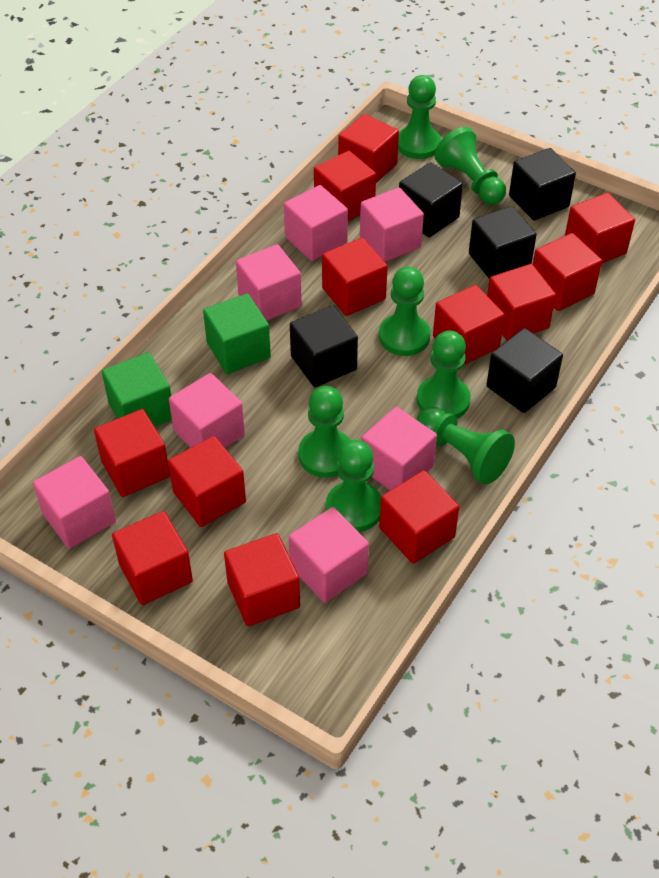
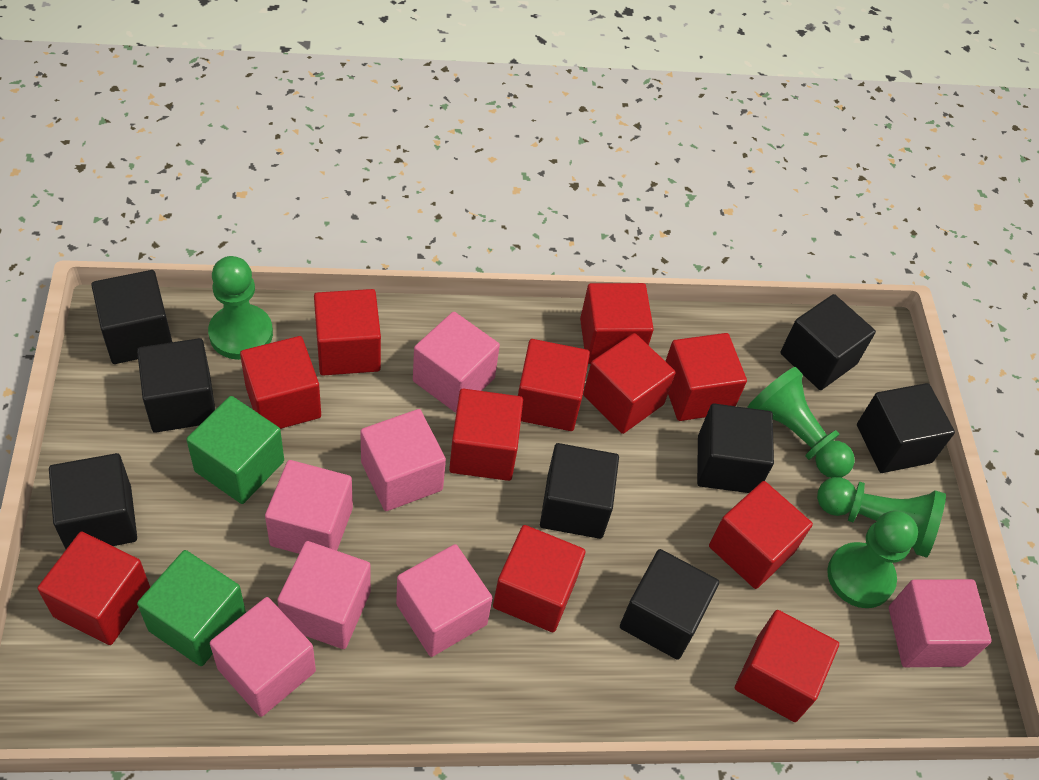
black cube: 5 -> 8
green pawn: 7 -> 4
red cube: 12 -> 11

